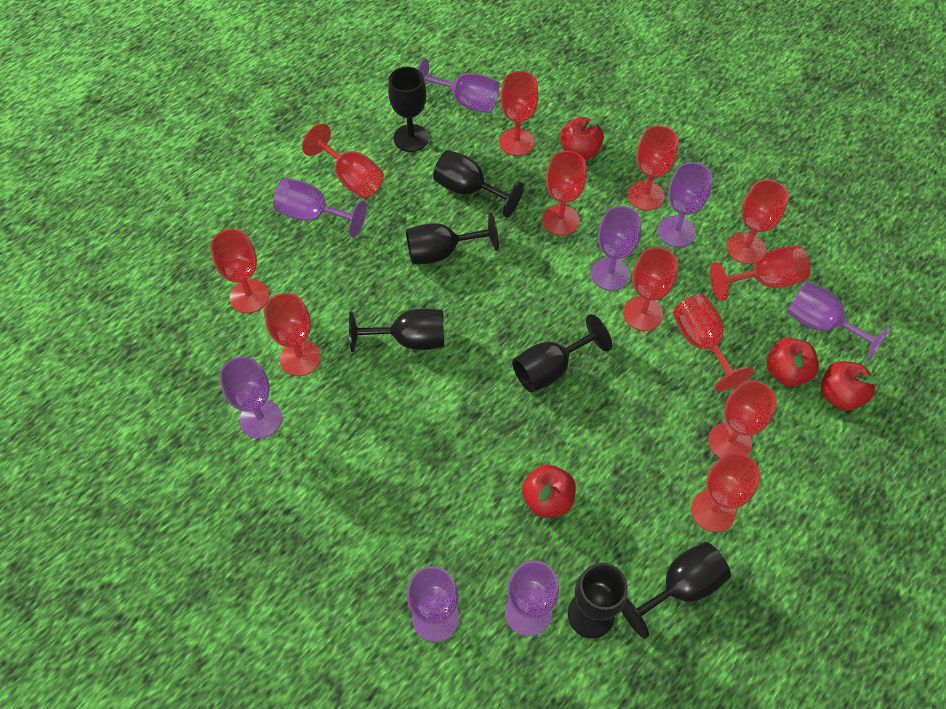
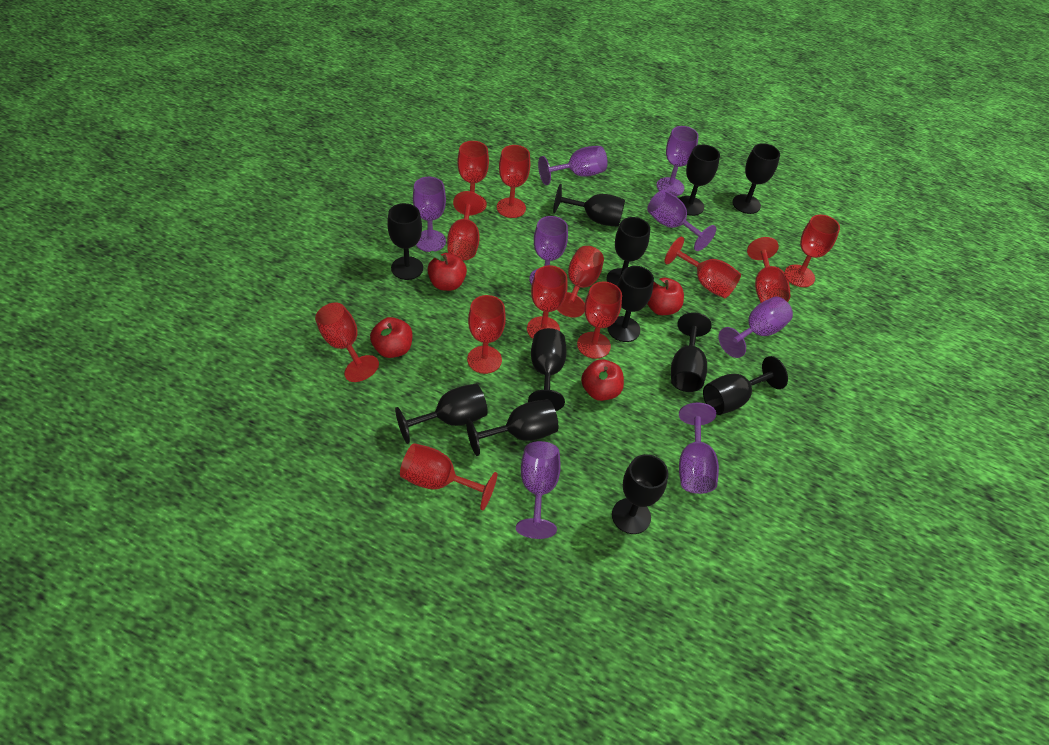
black goblet: 7 -> 12

